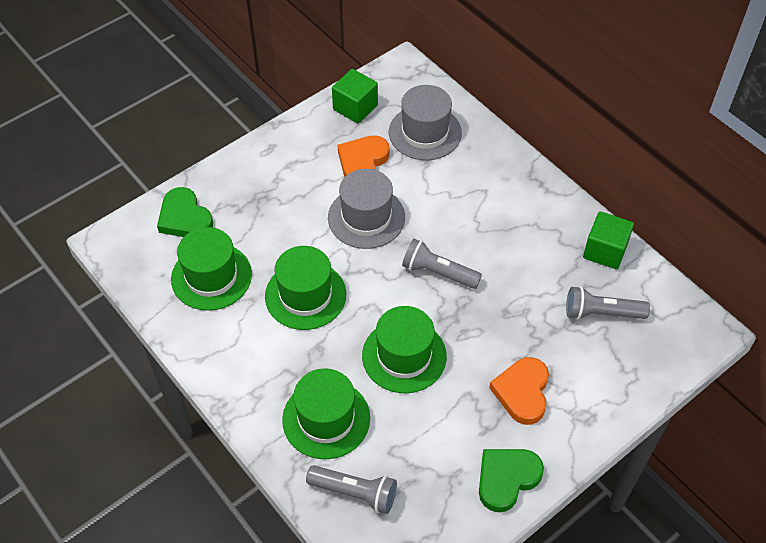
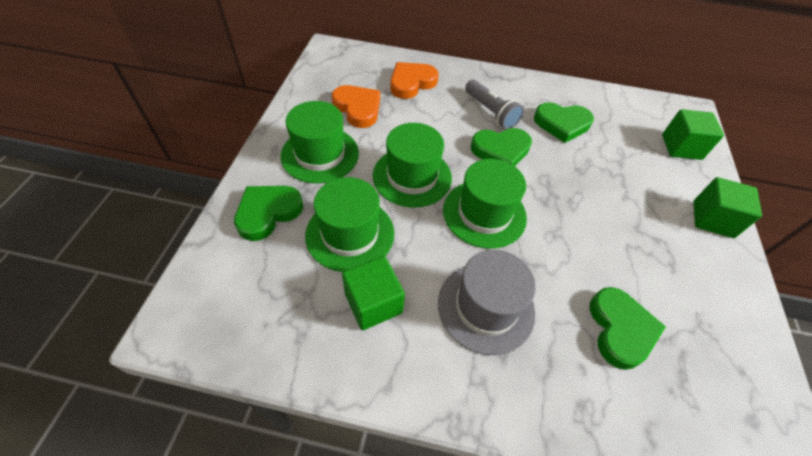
green cube: 2 -> 3
green heart: 2 -> 4
grey flashlight: 3 -> 1
grey hat: 2 -> 1

